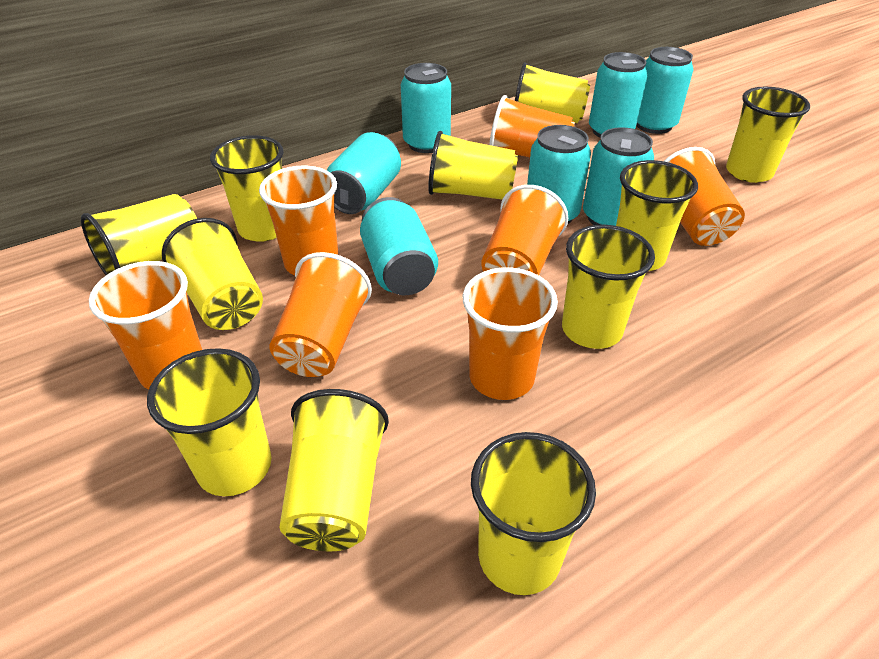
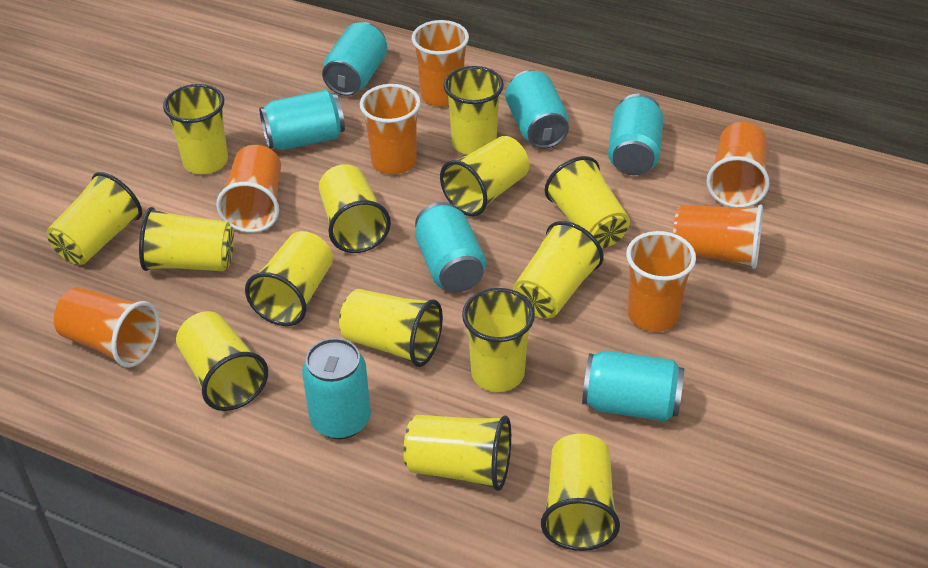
yellow cup: 11 -> 14

